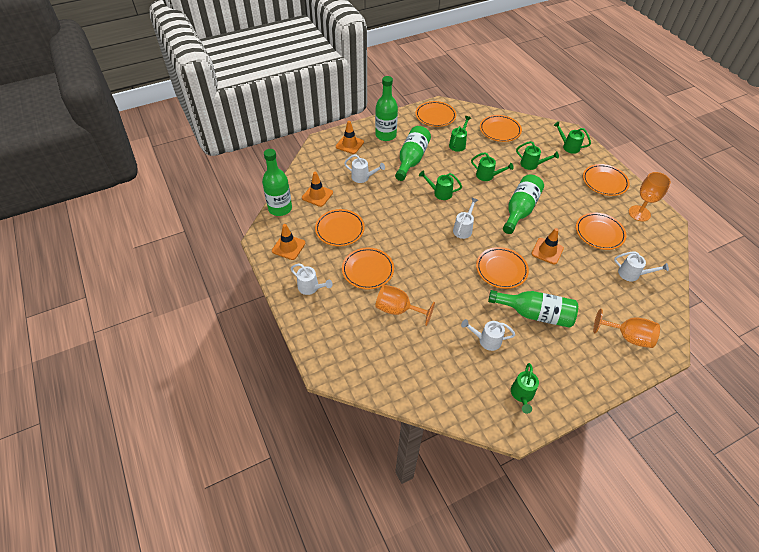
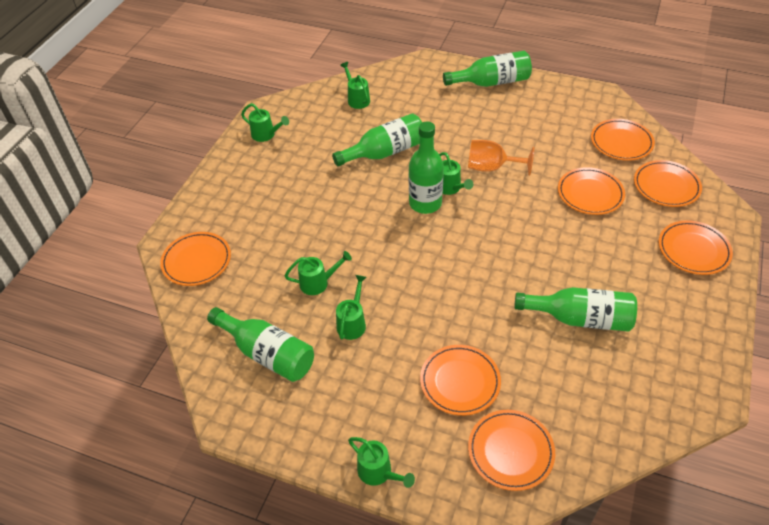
orange goblet: 3 -> 1
orange traffic cone: 4 -> 0
white watering can: 5 -> 0

